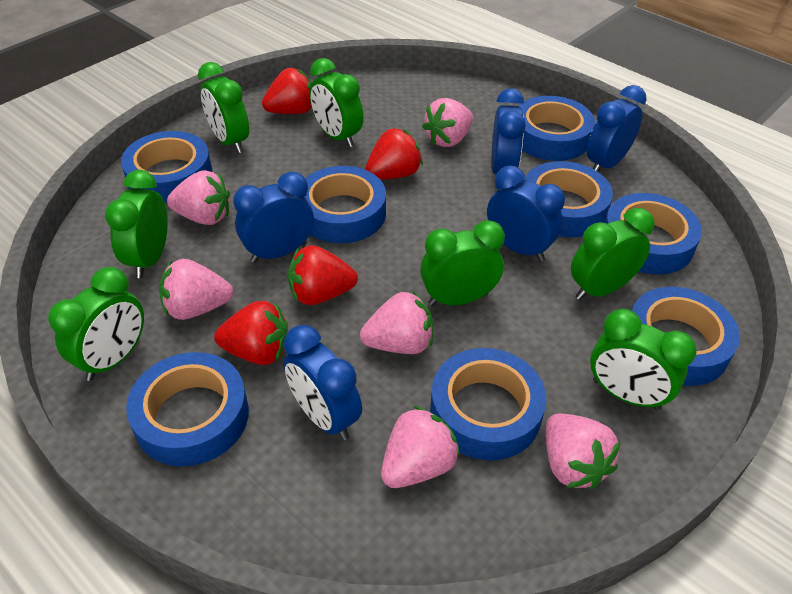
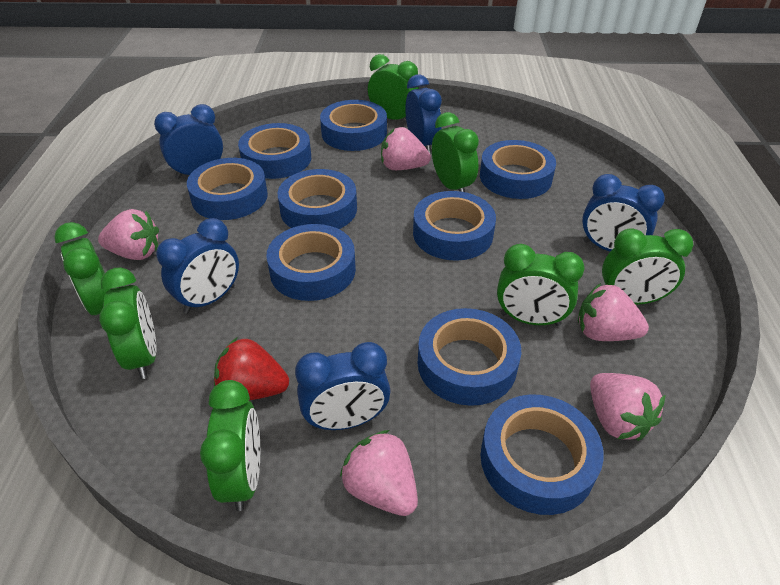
blue tape: 8 -> 9
pink strawberry: 6 -> 5
red strawberry: 4 -> 1

